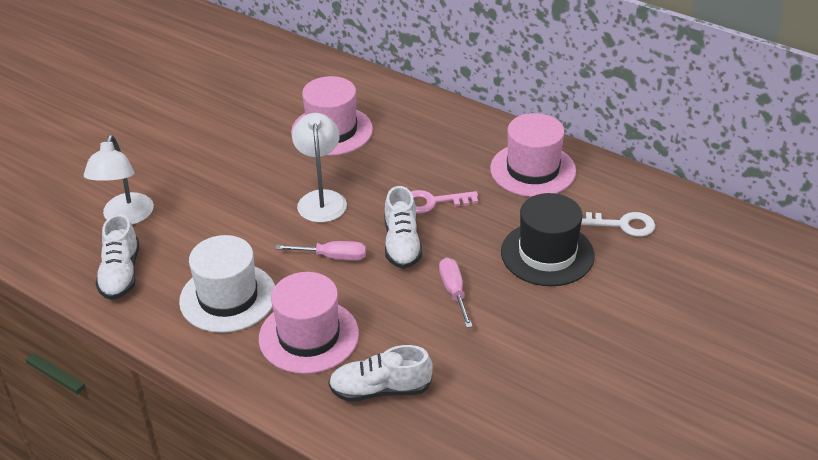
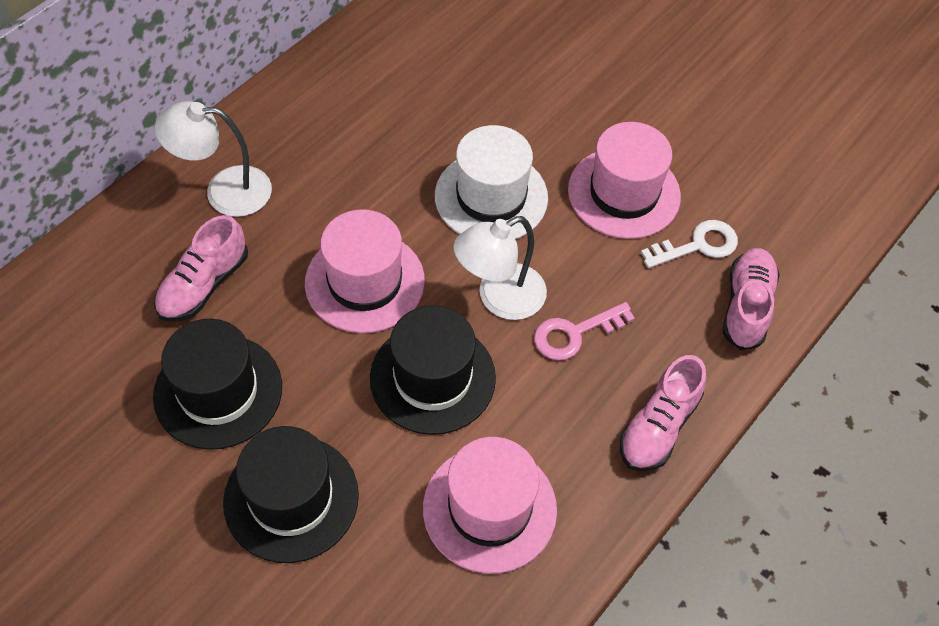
black hat: 1 -> 3
pink screwdriver: 2 -> 0
pink shoe: 0 -> 3
white shoe: 3 -> 0

